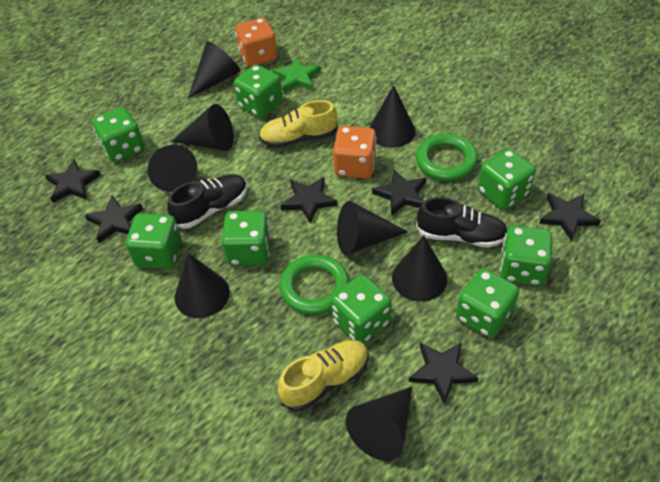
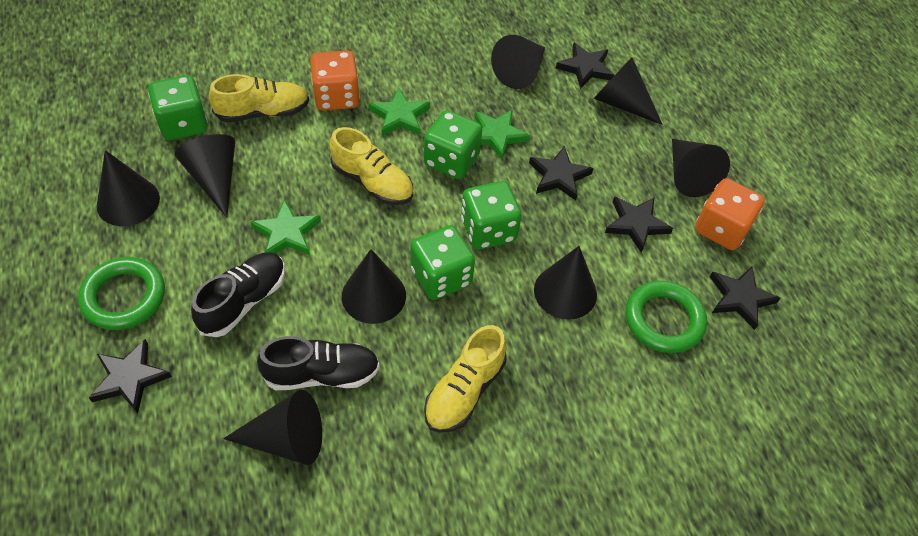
black star: 6 -> 5
green dice: 8 -> 4
green star: 1 -> 3
yellow shoe: 2 -> 3

